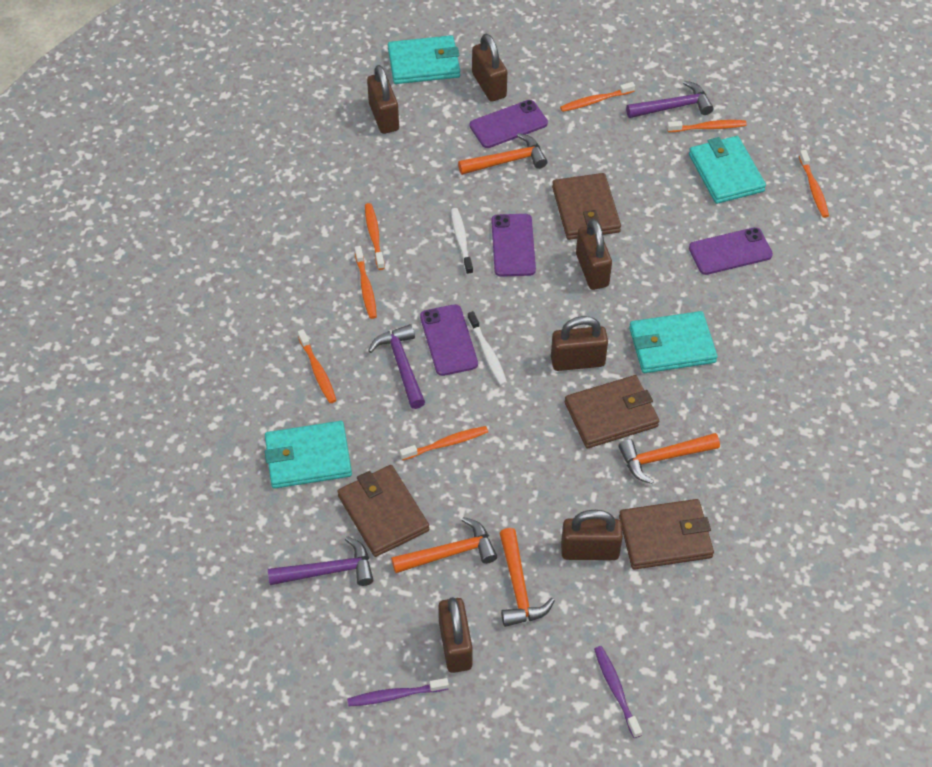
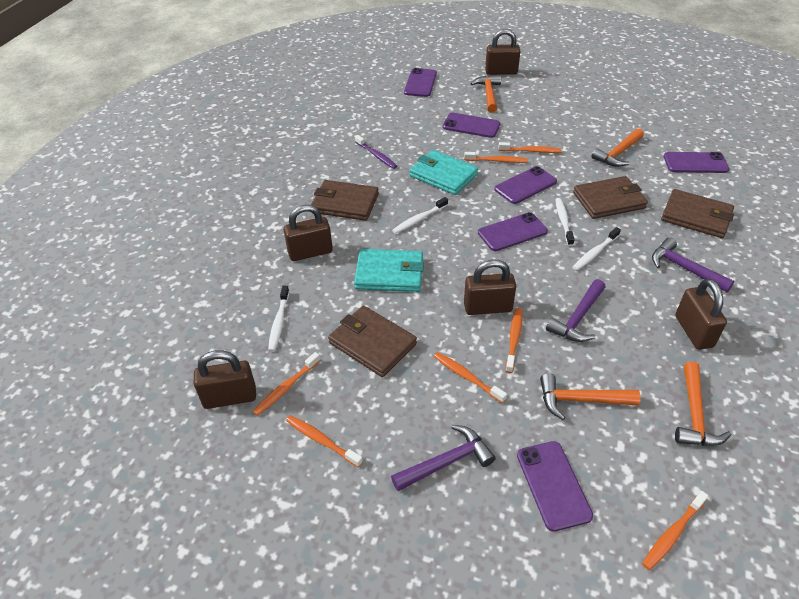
brown padlock: 6 -> 5
purple phone: 4 -> 6
purple toothbrush: 2 -> 1
turquoise wallet: 4 -> 2
white toothbrush: 2 -> 4

